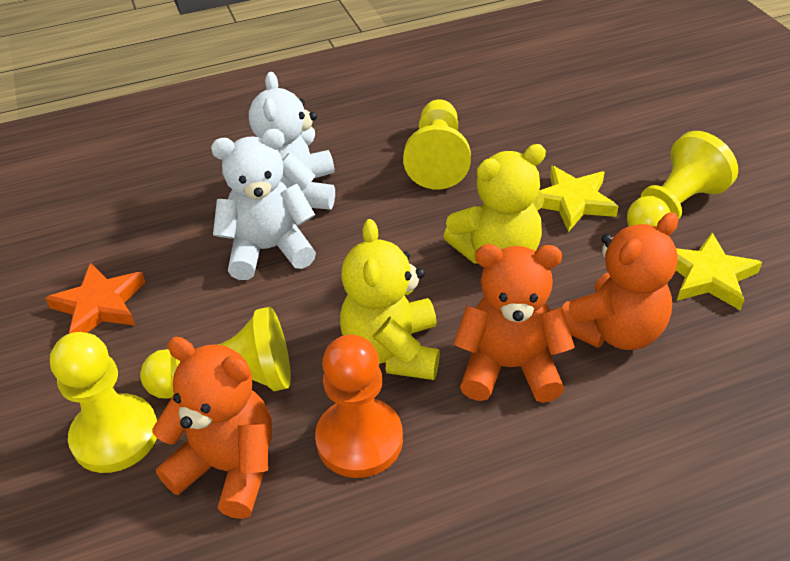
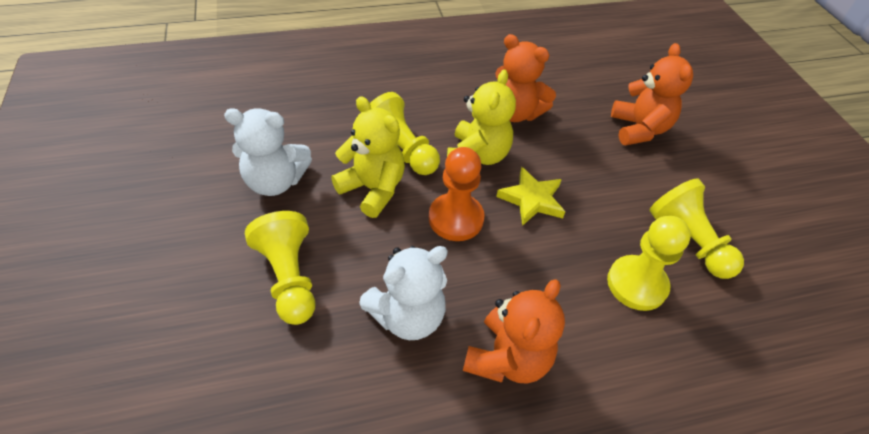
orange star: 1 -> 0
yellow star: 2 -> 1

